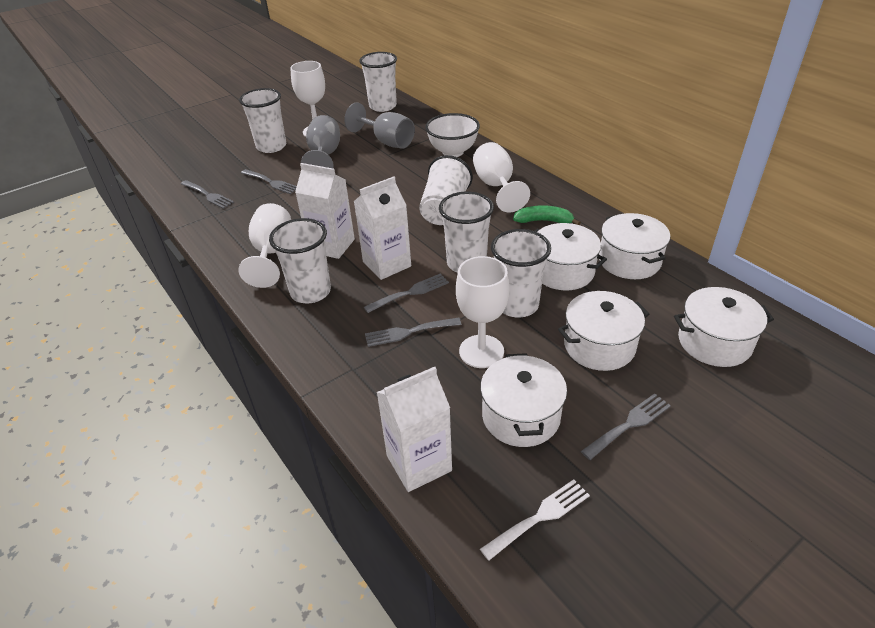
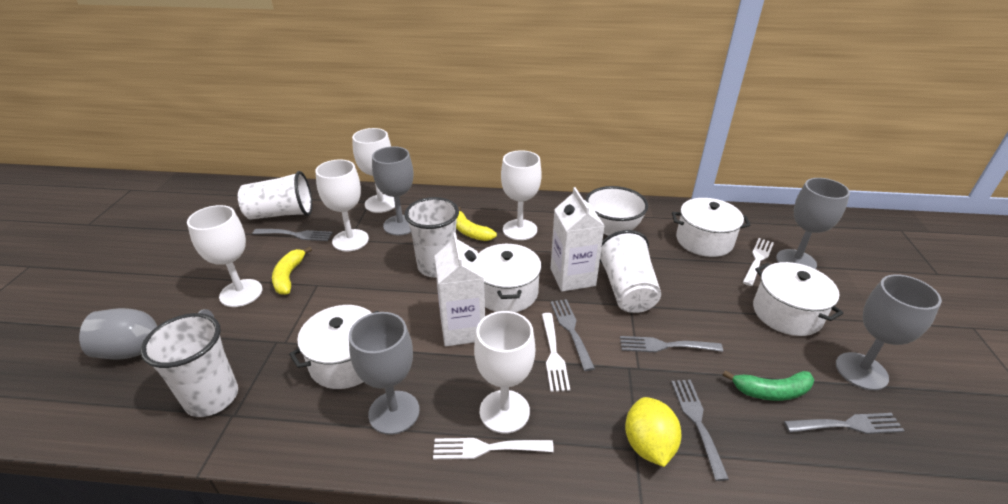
grey goblet: 2 -> 5
white carton: 3 -> 2
white cup: 6 -> 4
white fork: 1 -> 3
white goblet: 4 -> 5
white pot: 5 -> 4
yellow banana: 0 -> 2
yellow lemon: 0 -> 1

